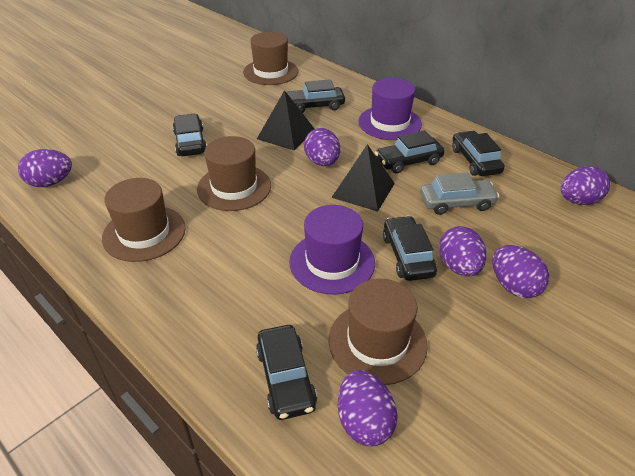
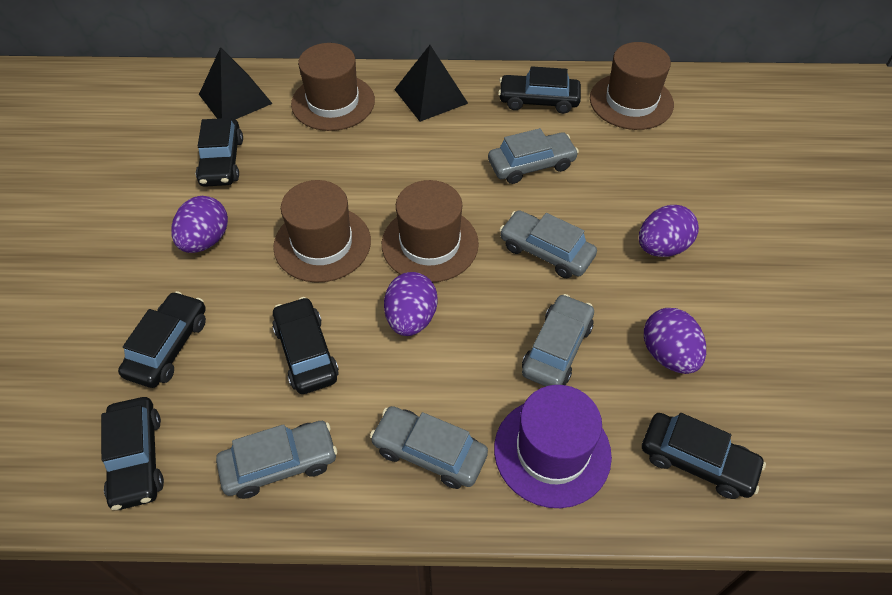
grey car: 1 -> 5
purple egg: 6 -> 4
purple hat: 2 -> 1

